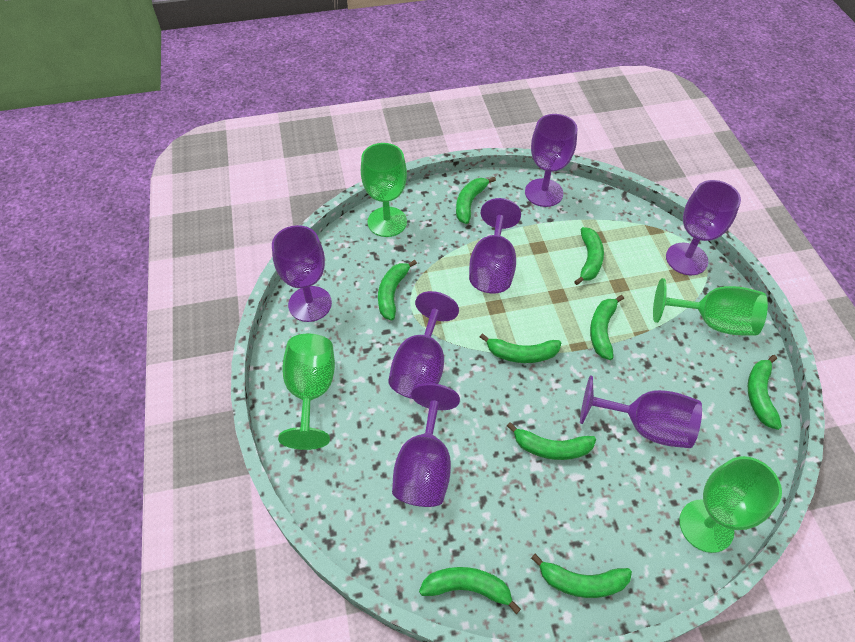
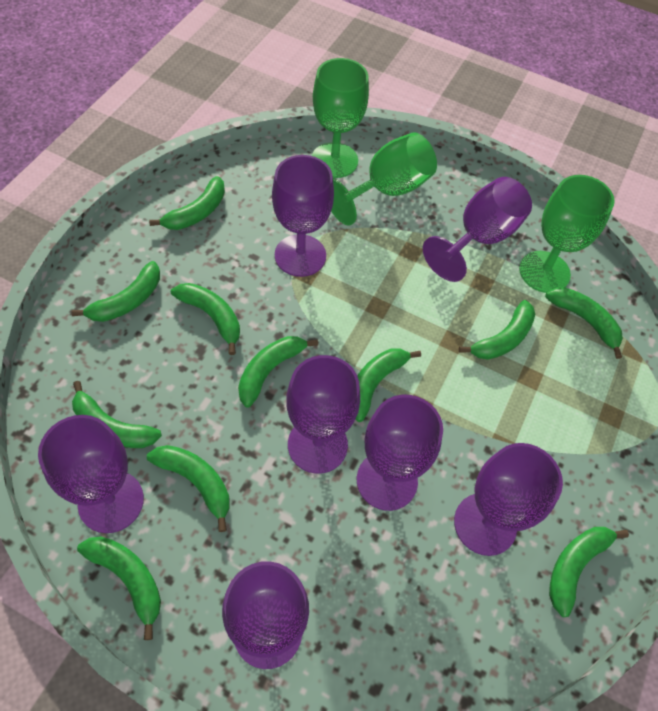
green banana: 9 -> 11
green goblet: 4 -> 3

